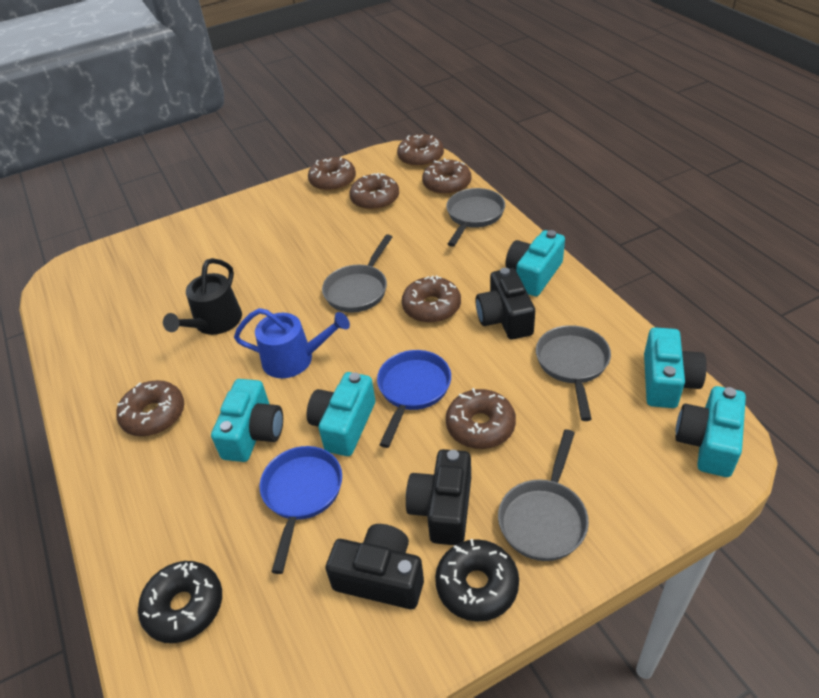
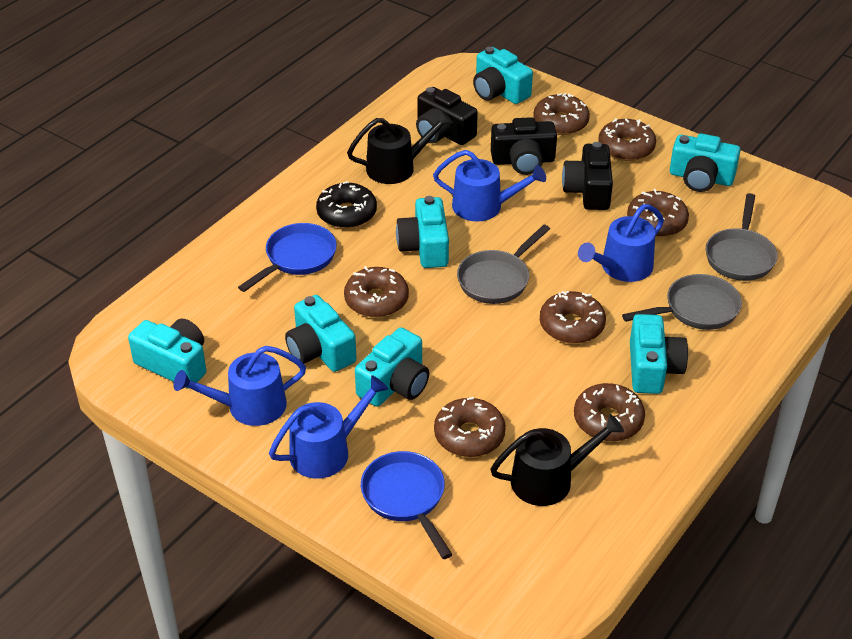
black donut: 2 -> 1
black watering can: 1 -> 2
blue watering can: 1 -> 4
grey pan: 4 -> 3
turquoise camera: 5 -> 7

